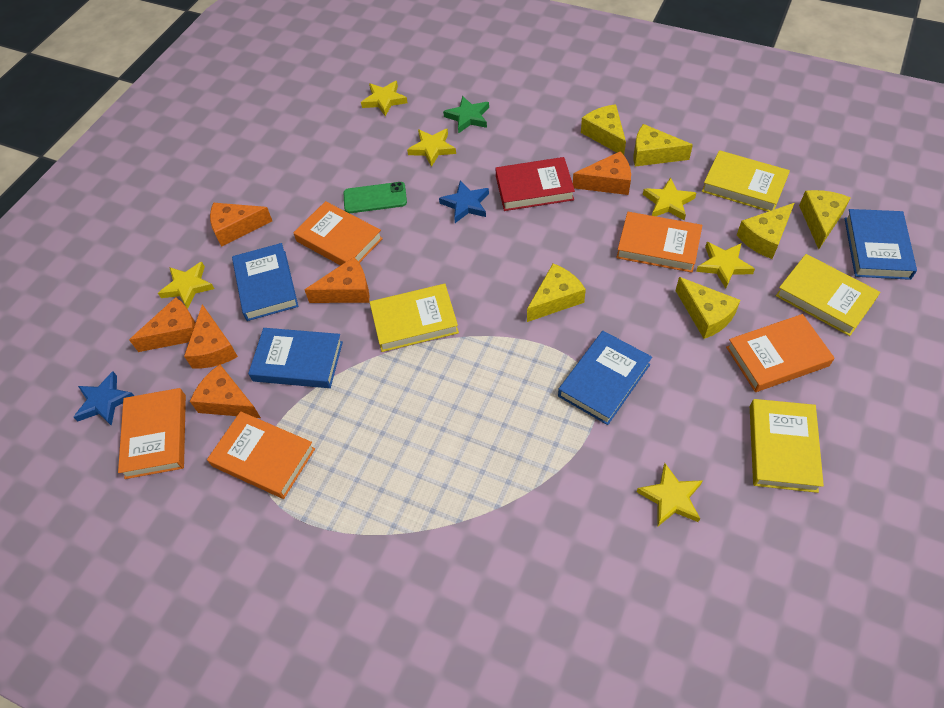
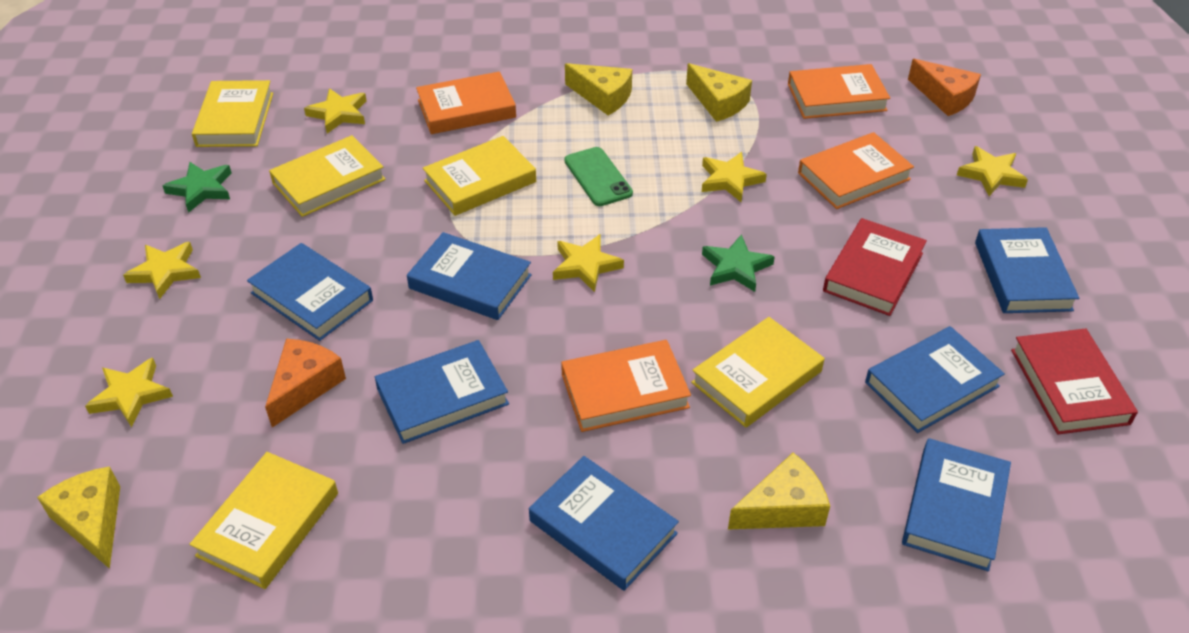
blue book: 4 -> 7
blue star: 2 -> 0
green star: 1 -> 2
orange book: 5 -> 4
orange cheese: 6 -> 2
red book: 1 -> 2
yellow book: 4 -> 5
yellow cheese: 6 -> 4

